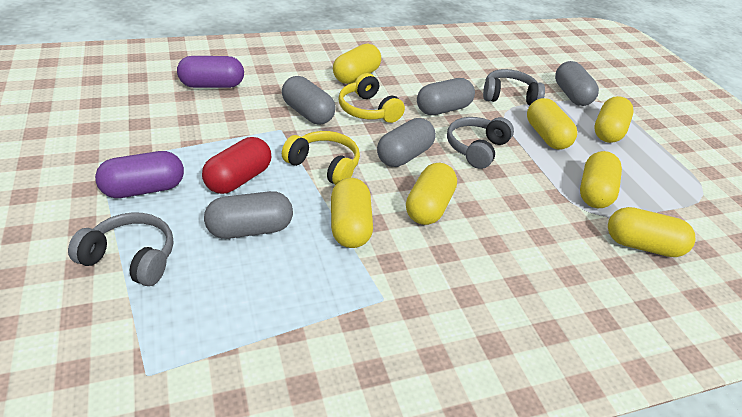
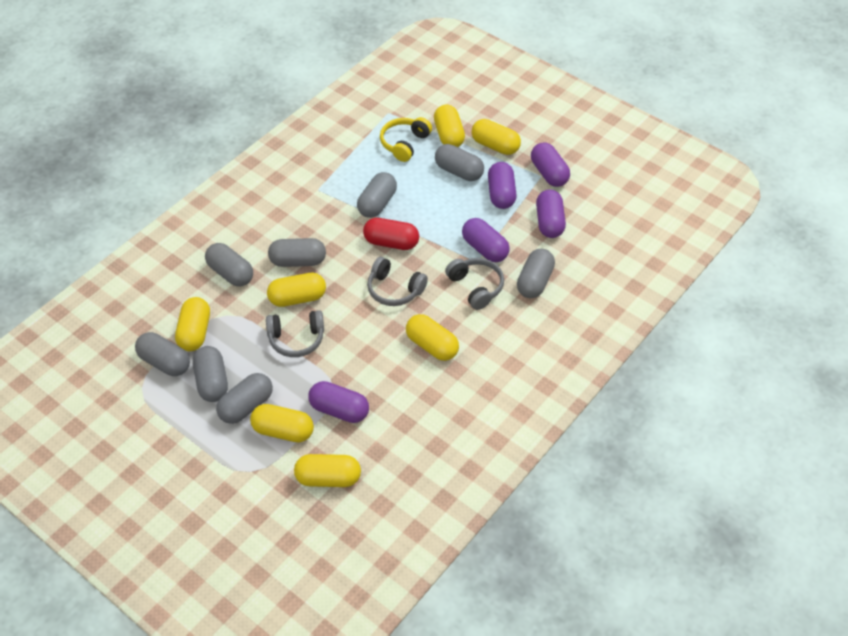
grey capsule: 5 -> 8
purple capsule: 2 -> 5
yellow headphones: 2 -> 1

